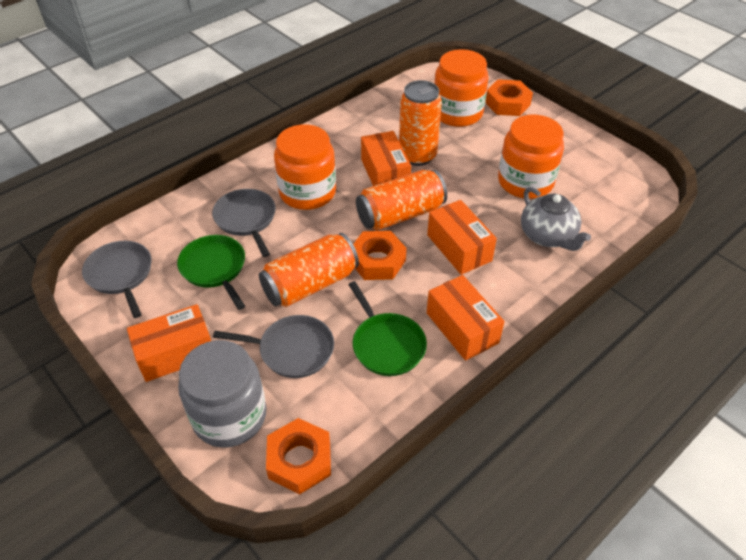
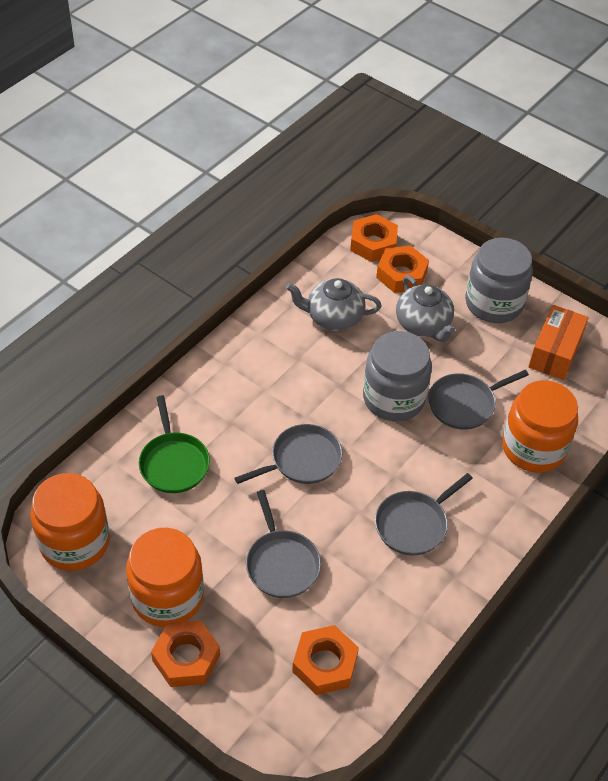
green pan: 2 -> 1
grey jar: 1 -> 2
grey pan: 3 -> 4
grey teapot: 1 -> 2
orange box: 4 -> 1
orange can: 3 -> 0
orange nut: 3 -> 4

